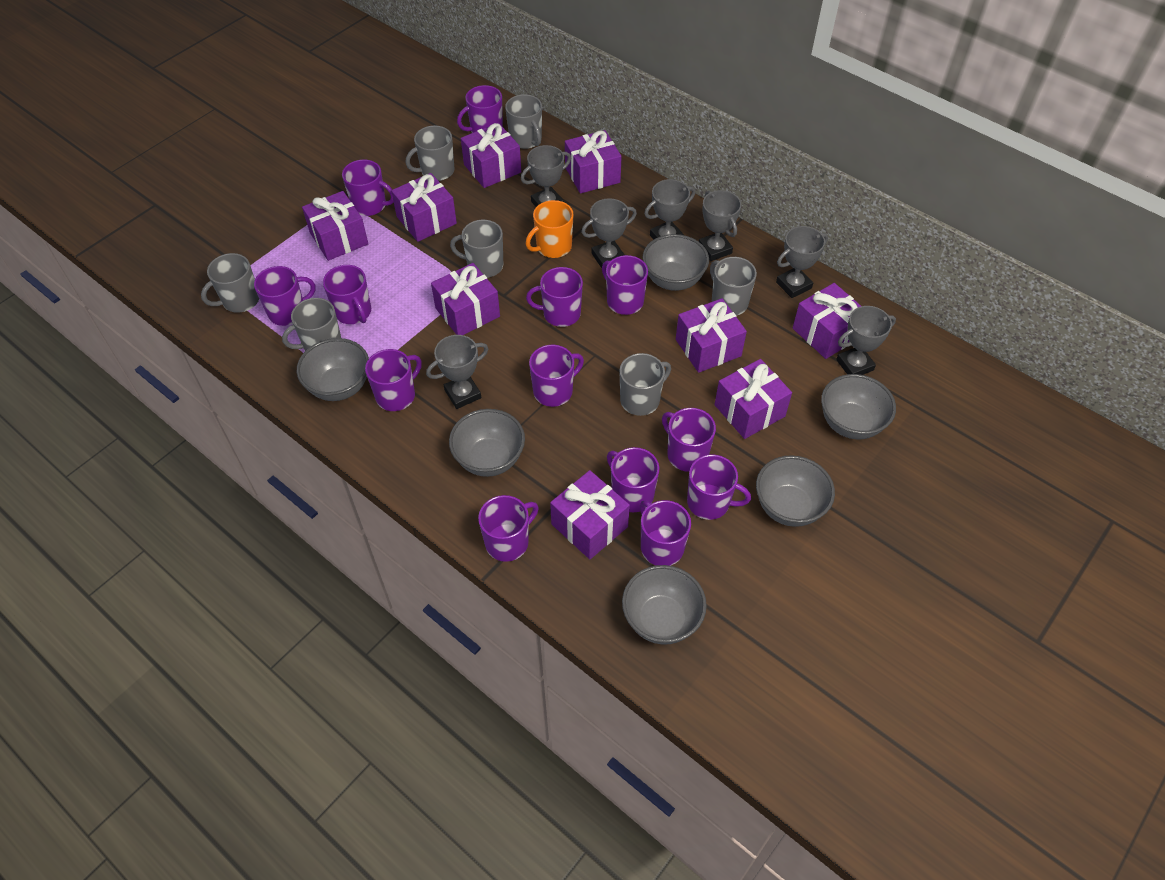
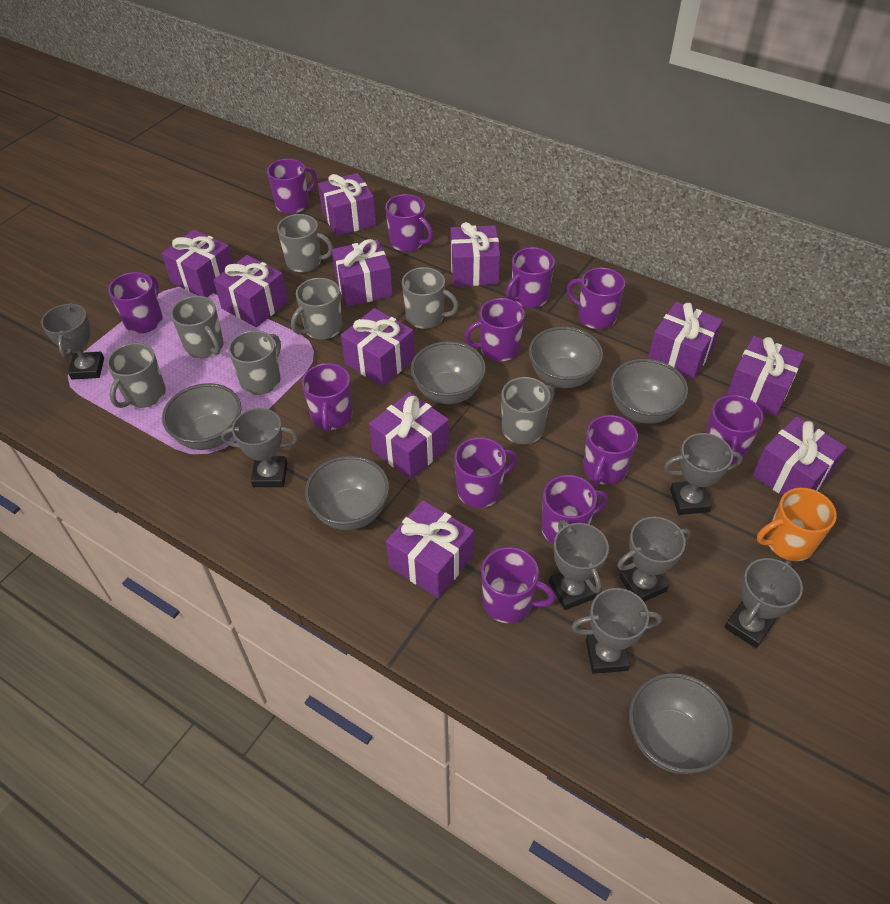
purple gift: 9 -> 11
purple mug: 13 -> 12

